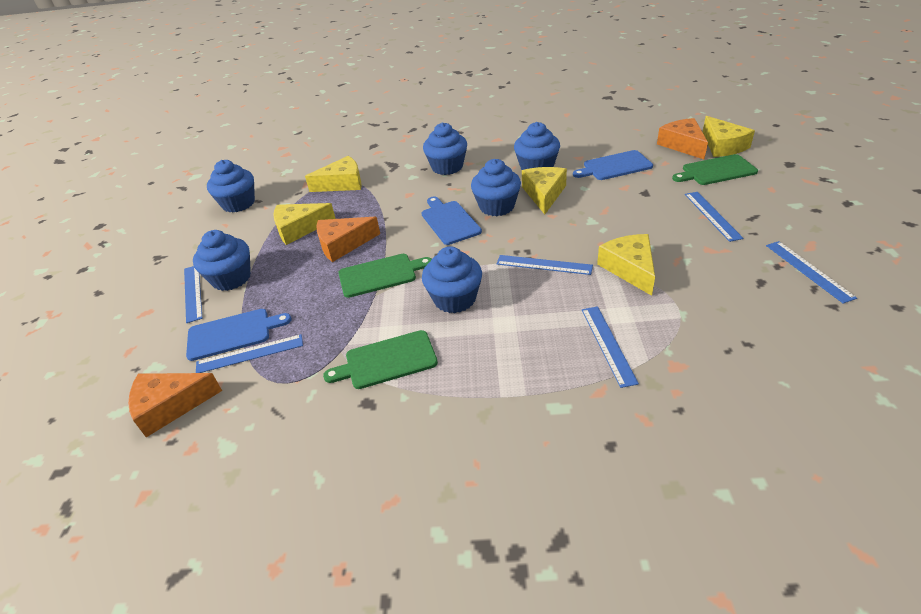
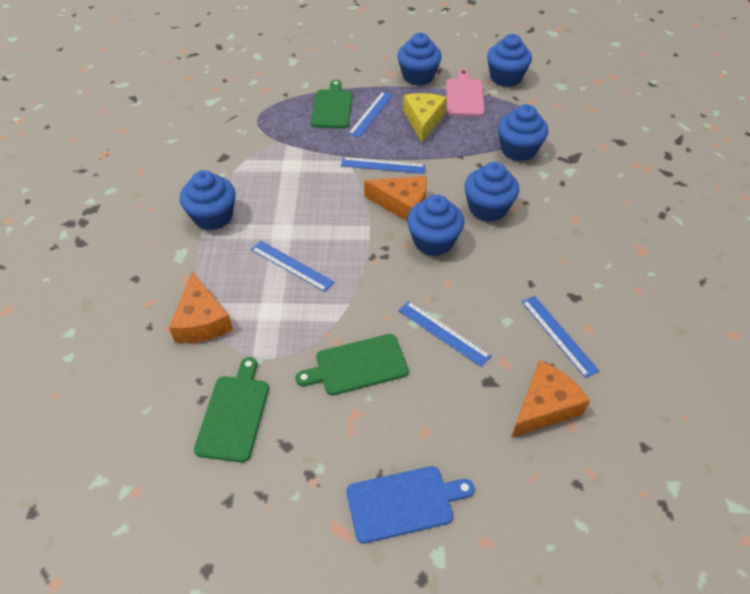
blue cutting board: 3 -> 1
blue ruler: 6 -> 5
pink cutting board: 0 -> 1
yellow cheese: 5 -> 1

